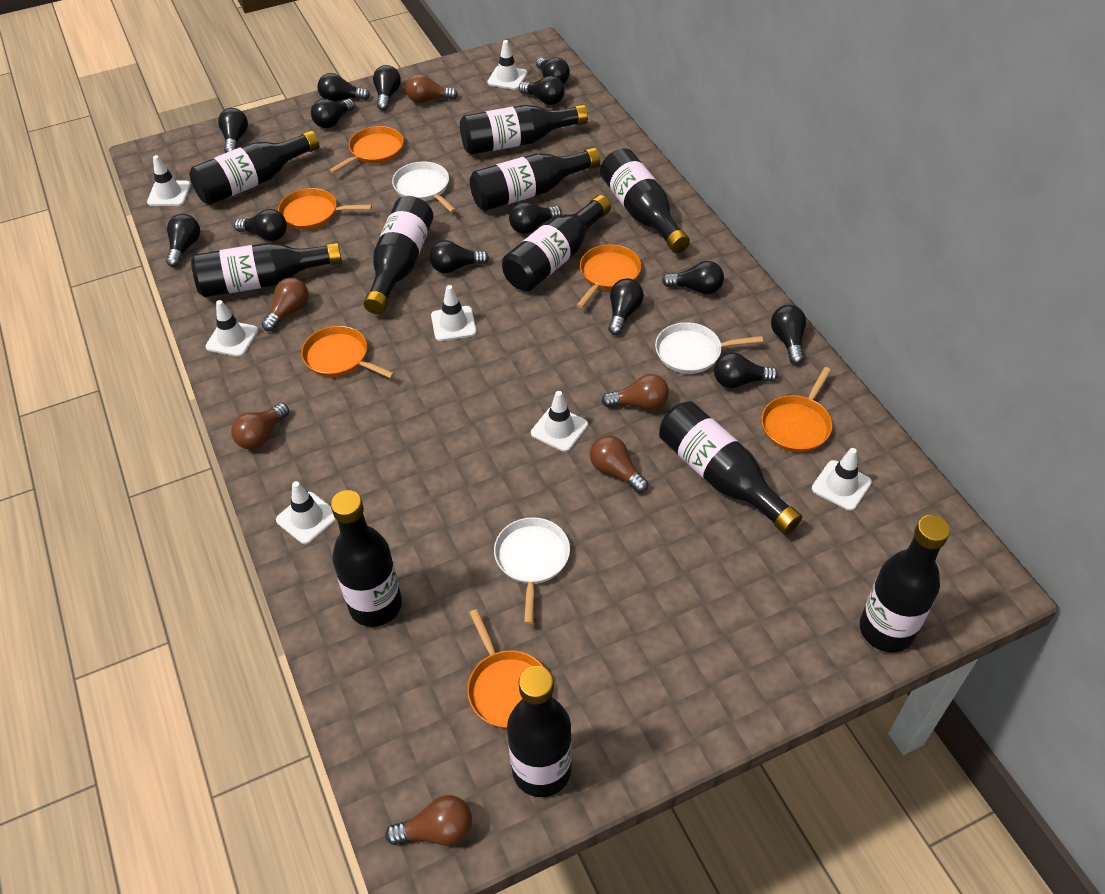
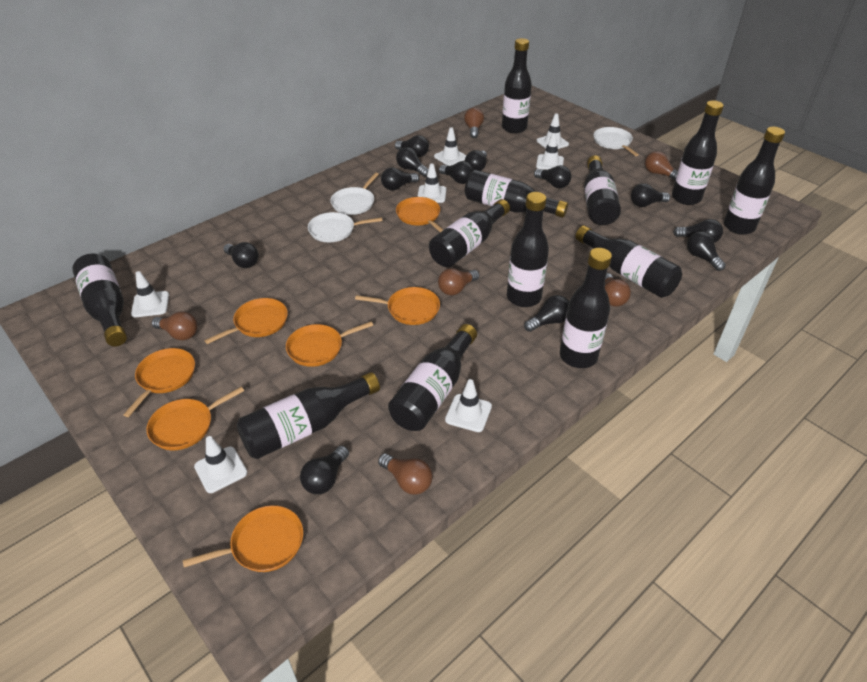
black bottle: 11 -> 12
black light bulb: 14 -> 12
orange pan: 6 -> 7

